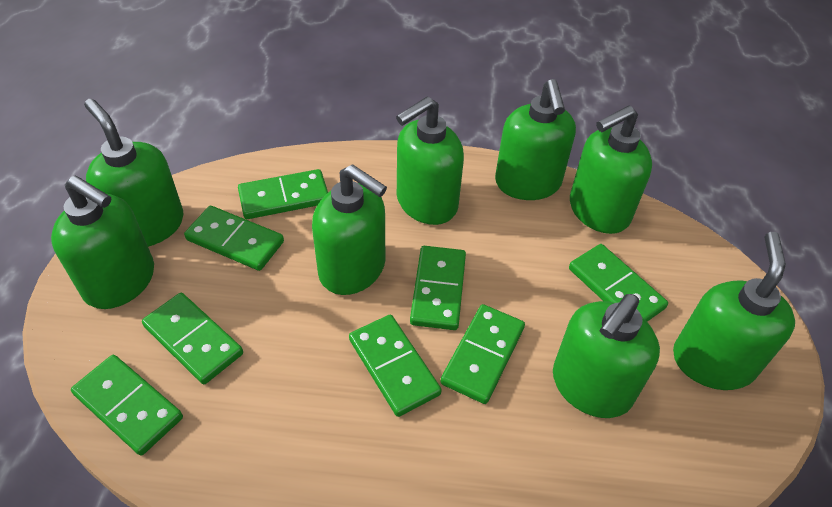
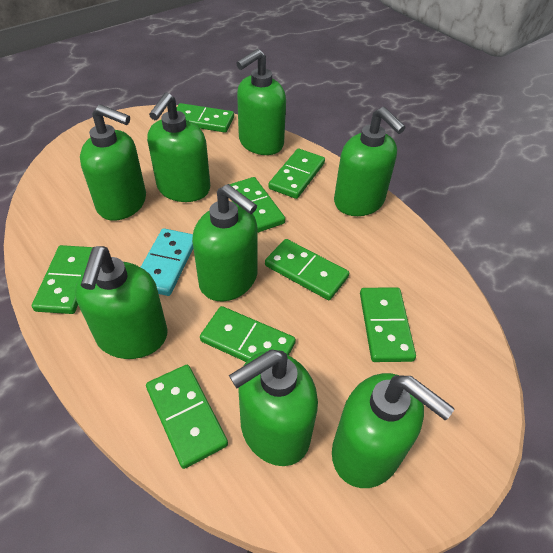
turquoise domino: 0 -> 1

